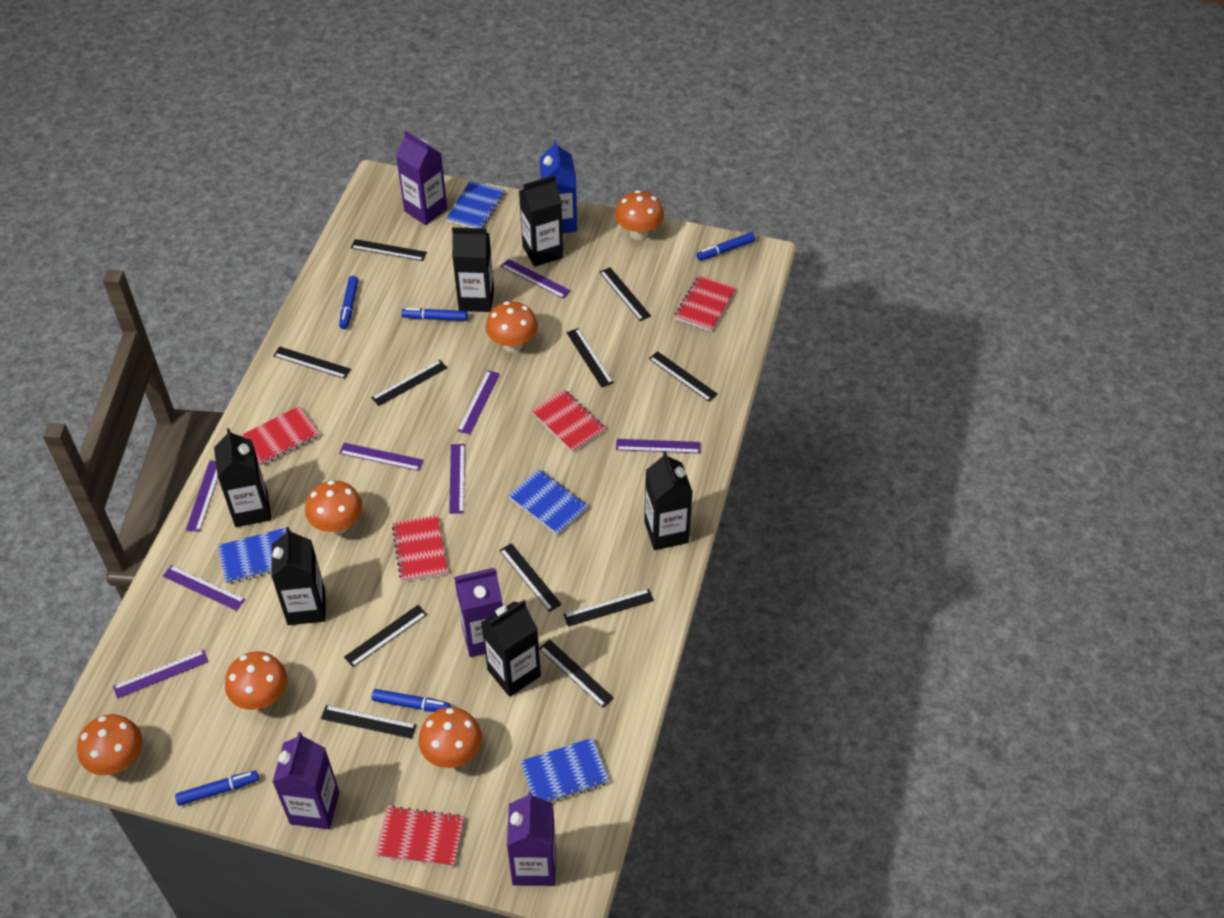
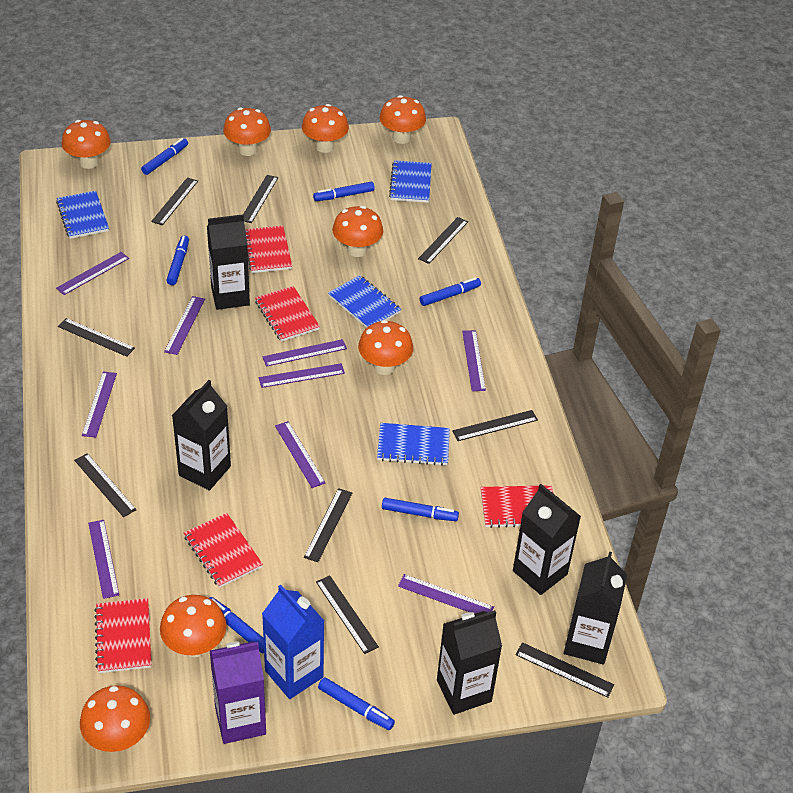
black carton: 6 -> 5
black ruler: 11 -> 9
blue marker: 5 -> 7
orange mushroom: 6 -> 8
purple carton: 4 -> 1
purple ruler: 8 -> 9

